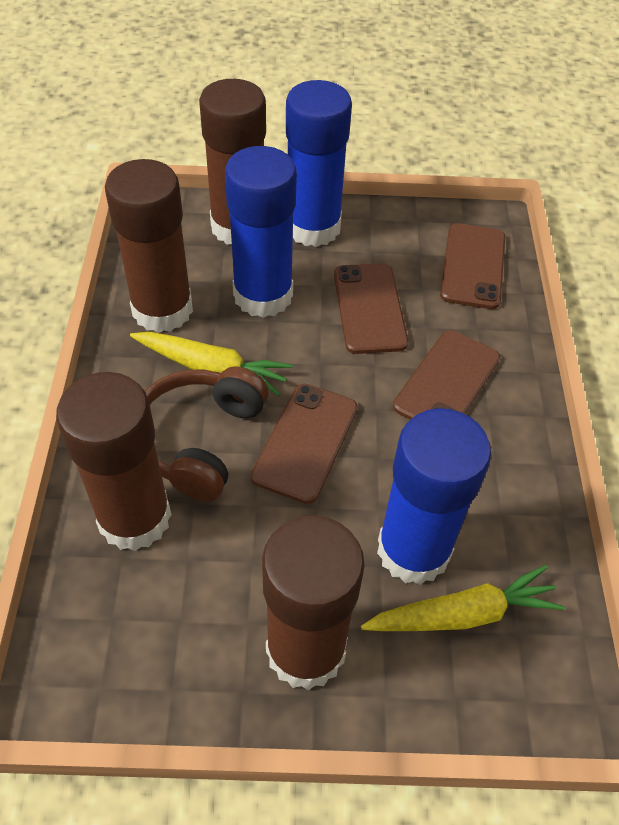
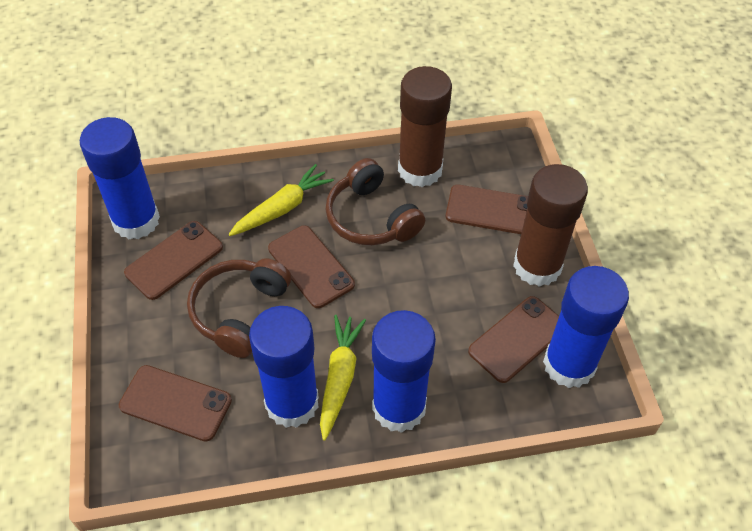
blue glue stick: 3 -> 4
brown glue stick: 4 -> 2
brown headphones: 1 -> 2
brown phone: 4 -> 5

